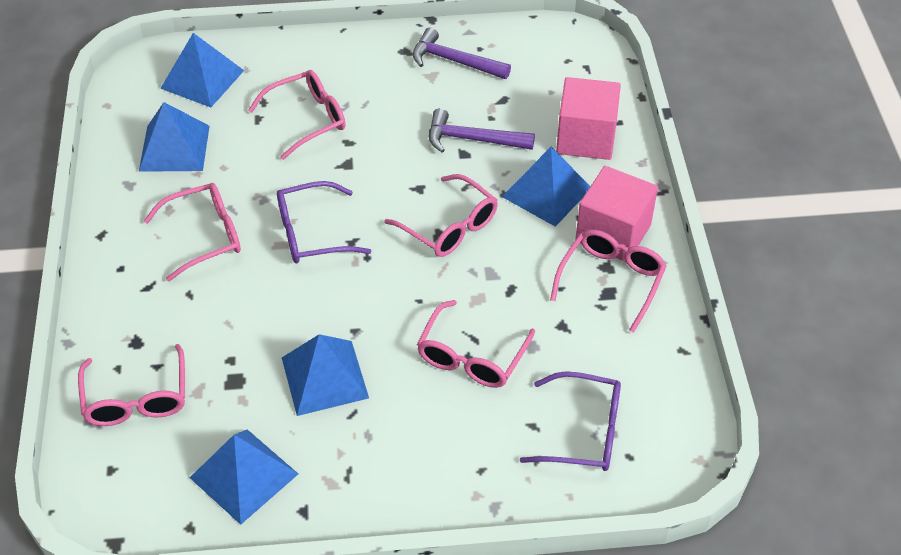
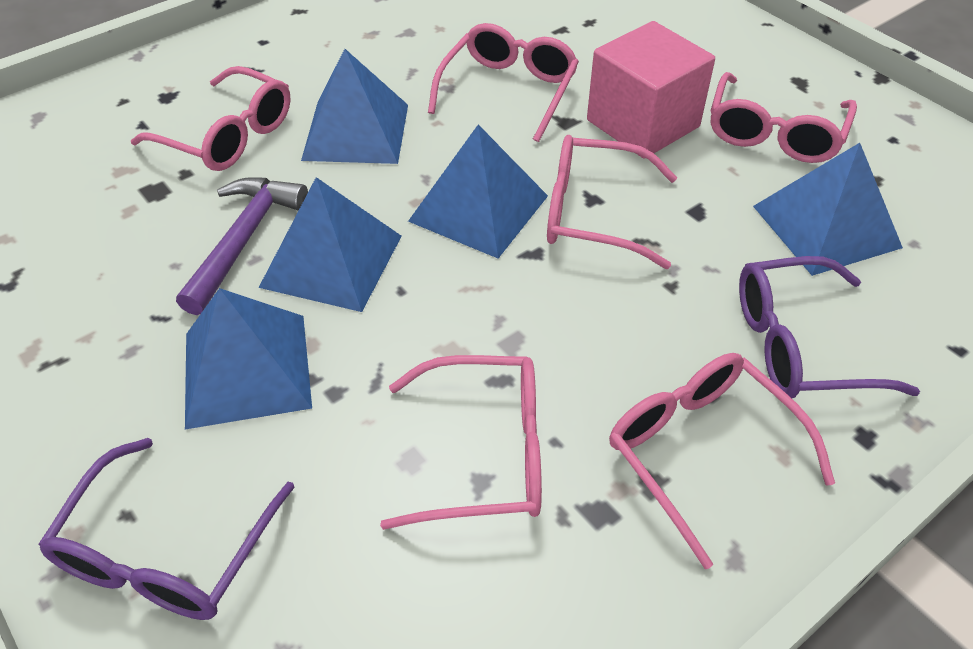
pink cube: 2 -> 1
purple hammer: 2 -> 1

